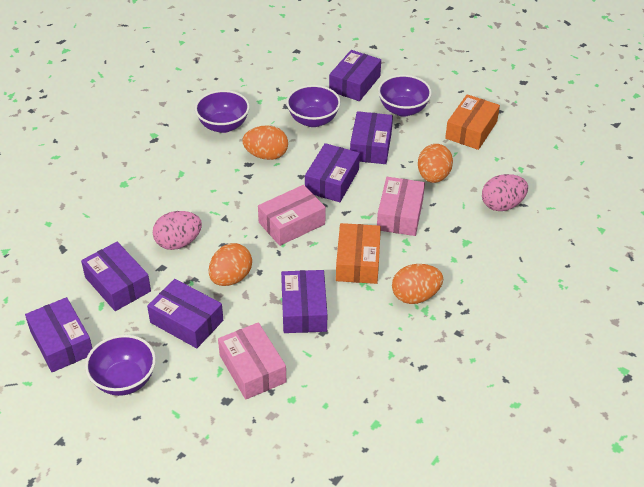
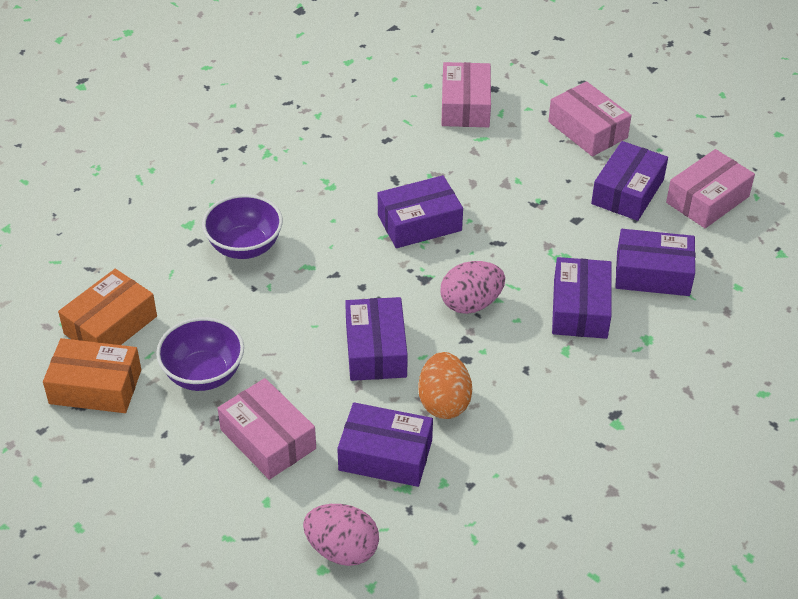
orange egg: 4 -> 1
pink box: 3 -> 4
purple bowl: 4 -> 2
purple box: 7 -> 6

